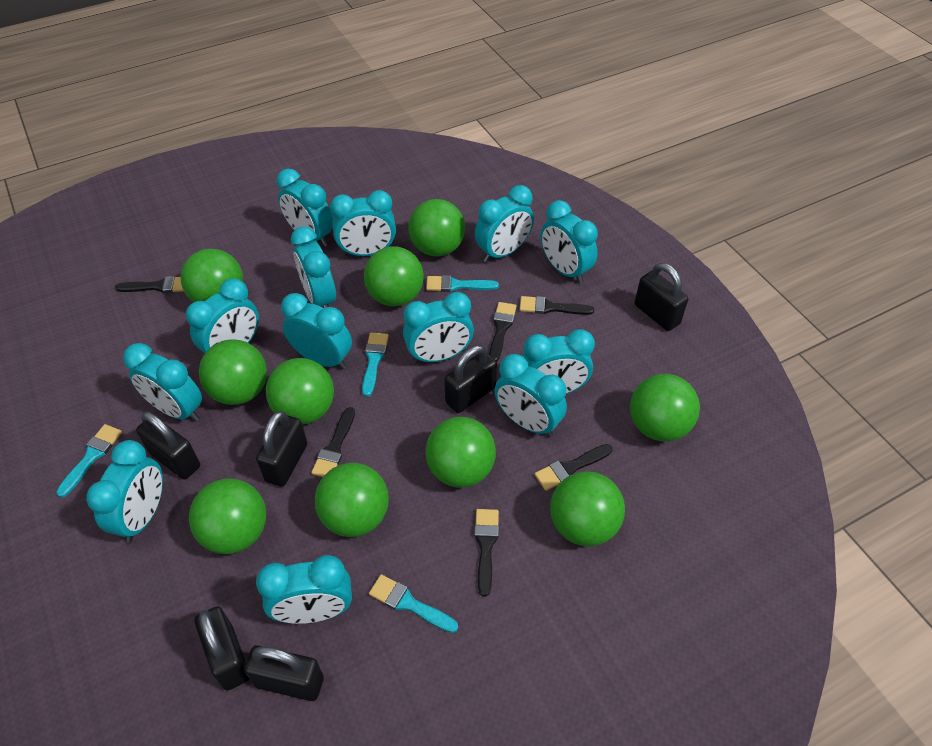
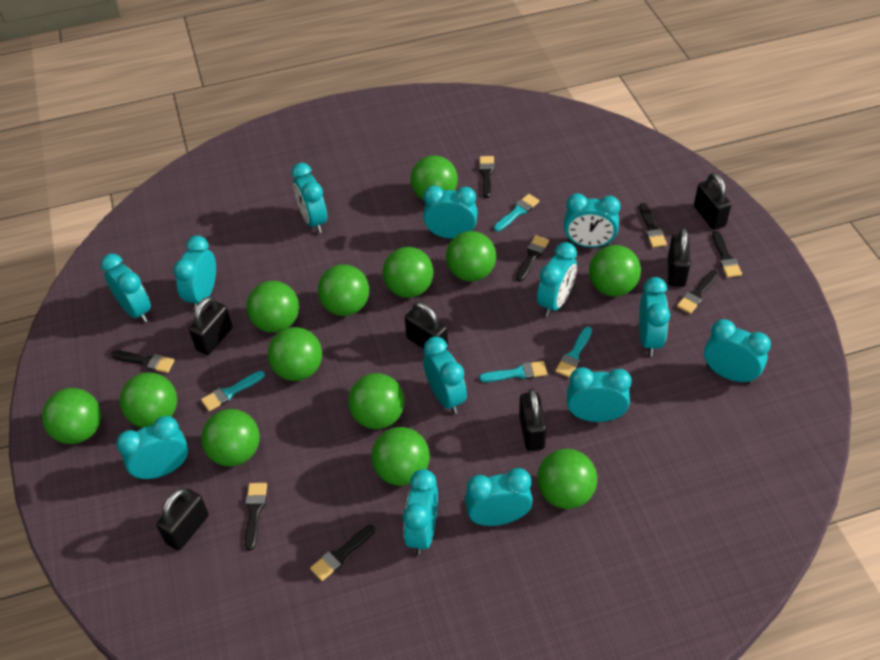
black brush: 6 -> 8
green ball: 10 -> 13

